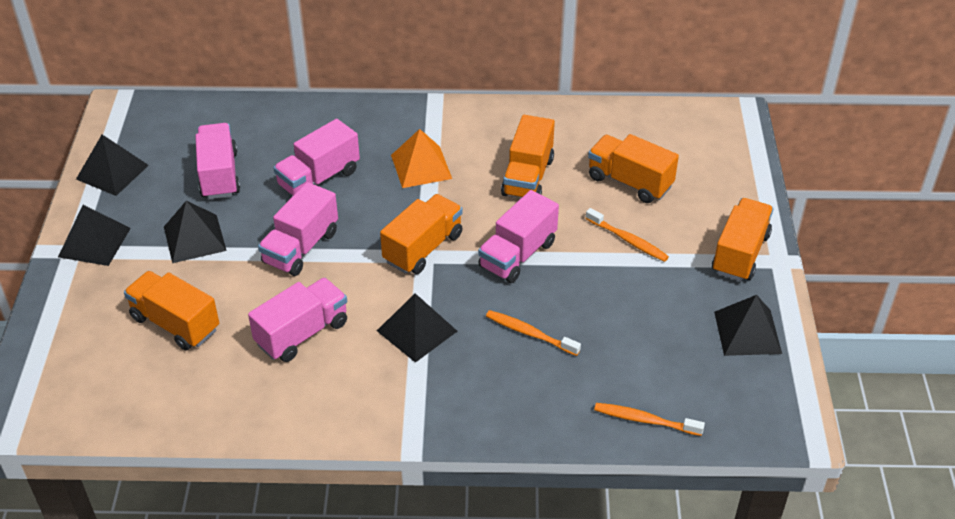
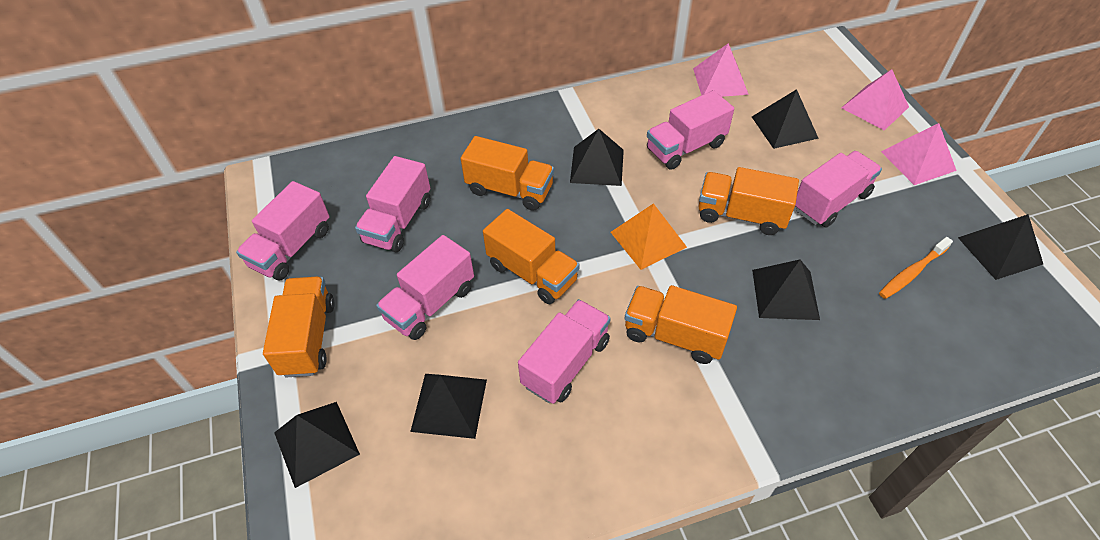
black pyramid: 5 -> 6
orange toothbrush: 3 -> 1
pink pyramid: 0 -> 3
pink truck: 5 -> 6

